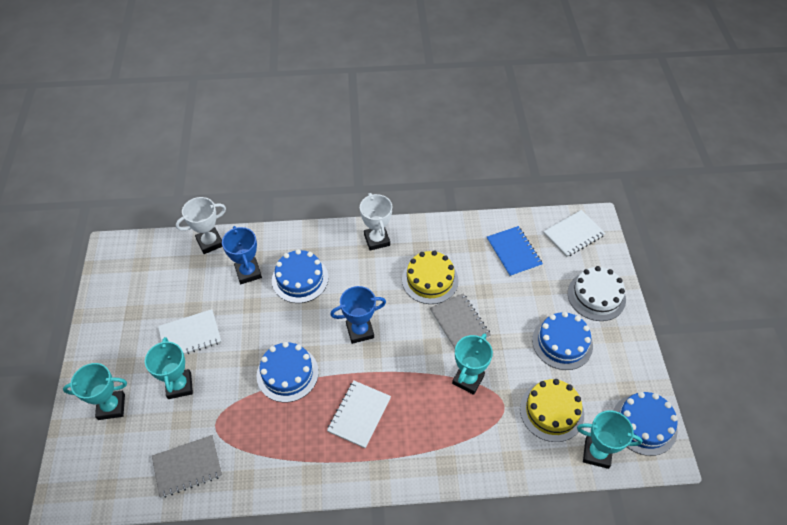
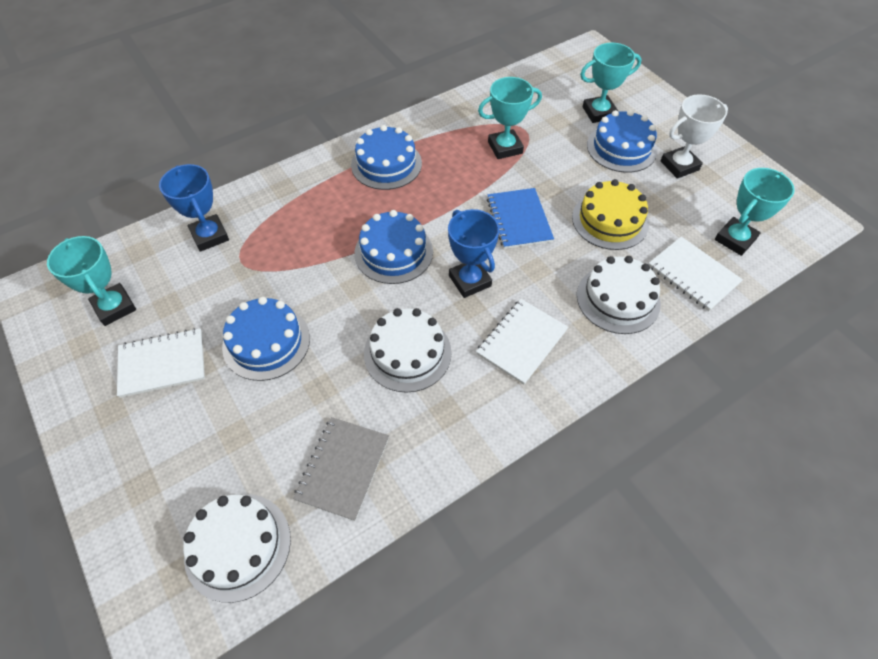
grey notebook: 2 -> 1
white cake: 1 -> 3
white trophy: 2 -> 1
yellow cake: 2 -> 1

